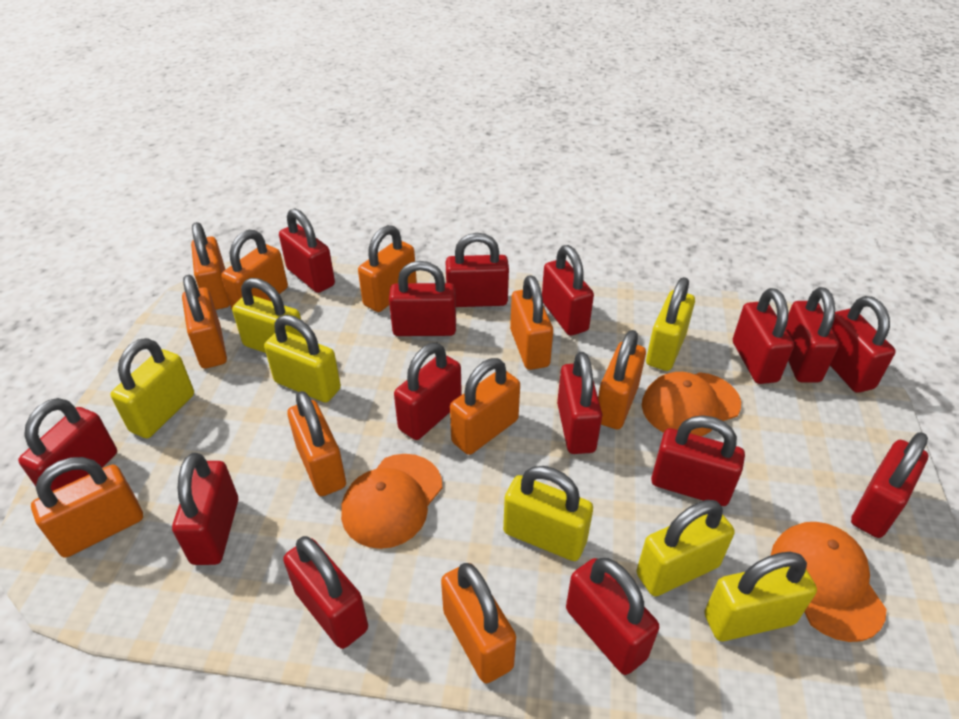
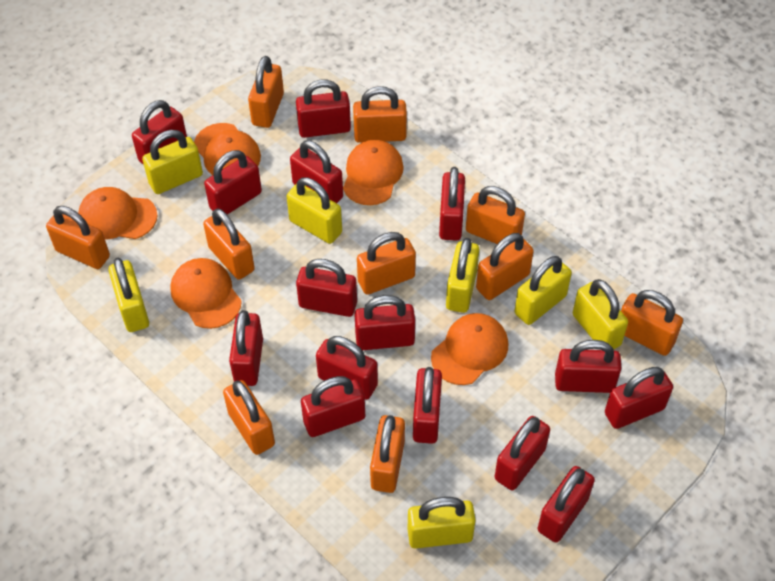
orange cap: 3 -> 5

